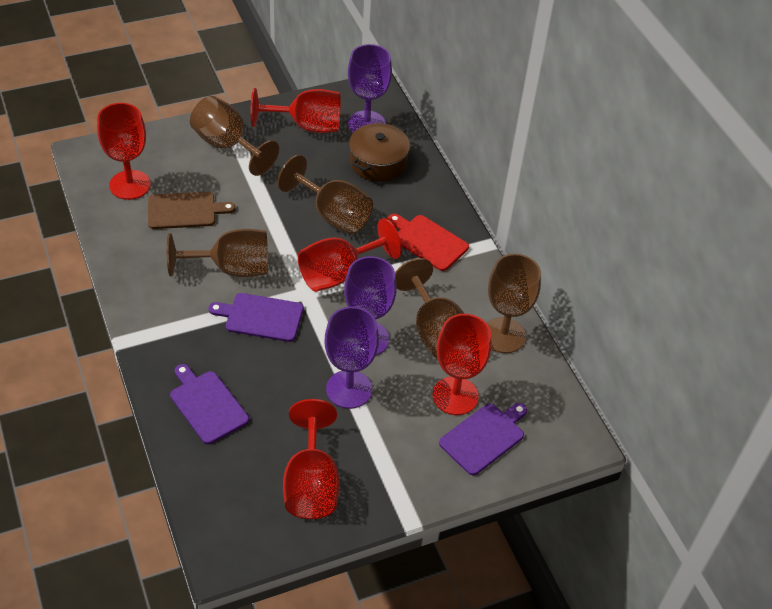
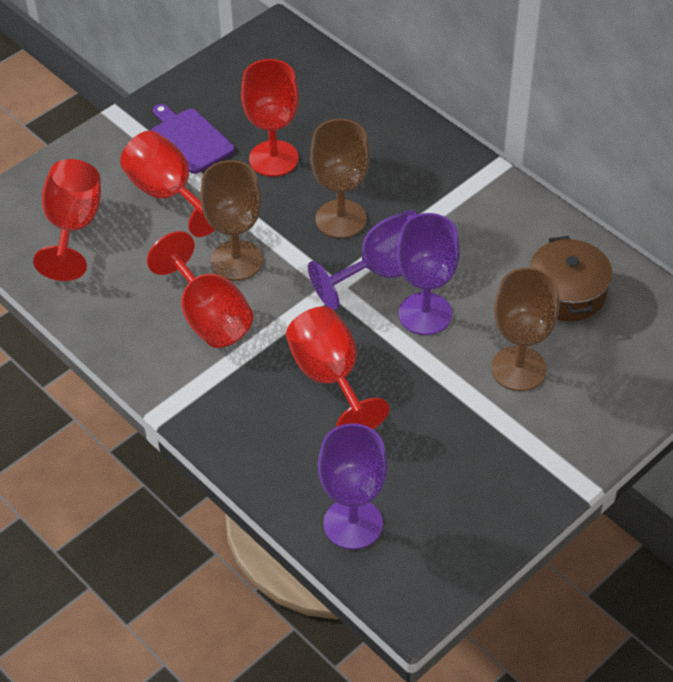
brown cutting board: 1 -> 0
brown goblet: 5 -> 3
purple cutting board: 3 -> 1
red cutting board: 1 -> 0

